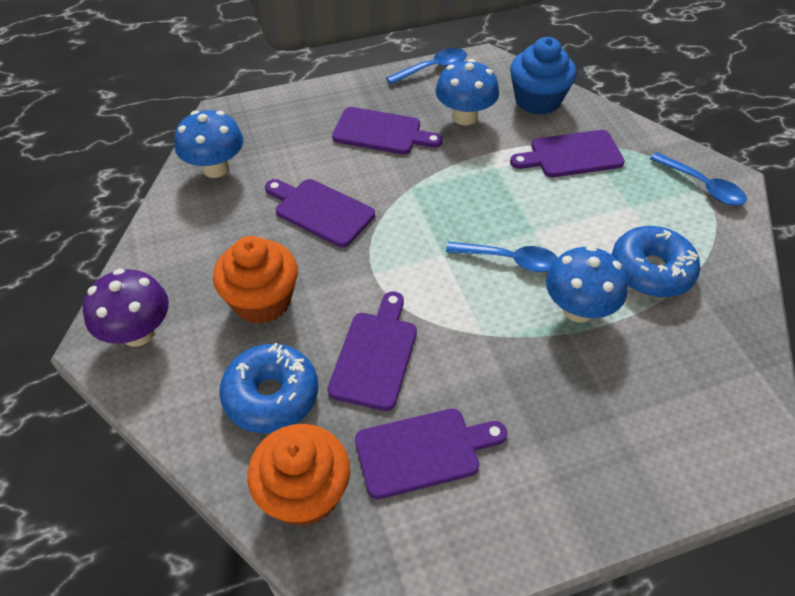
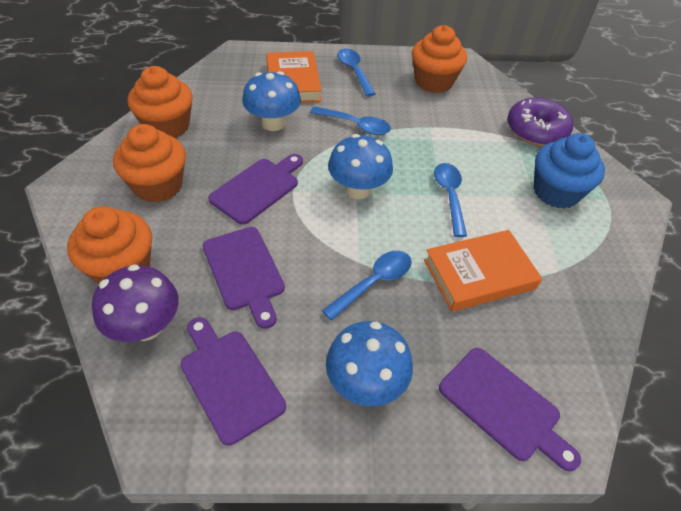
blue donut: 2 -> 0
blue spoon: 3 -> 4
orange book: 0 -> 2
orange cupcake: 2 -> 4
purple cutting board: 5 -> 4
purple donut: 0 -> 1

